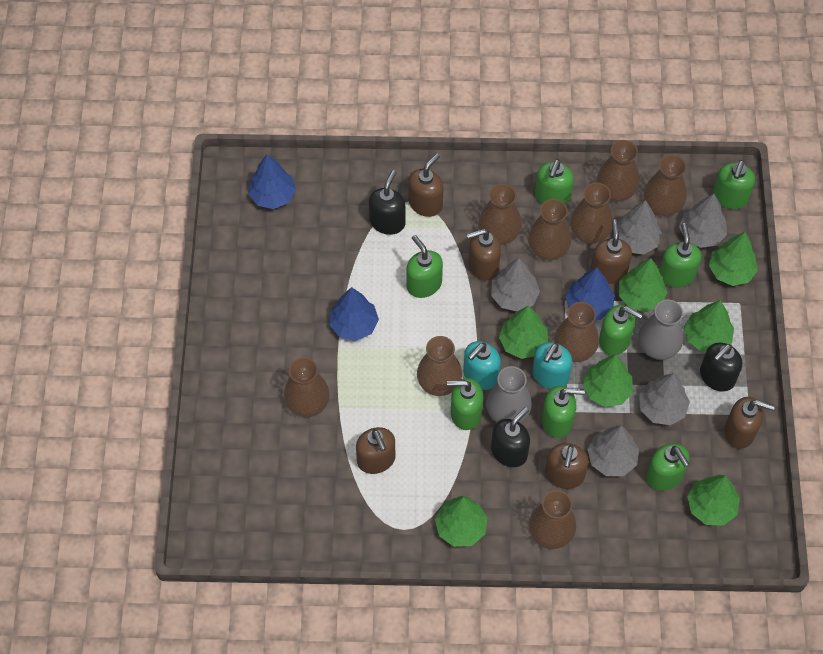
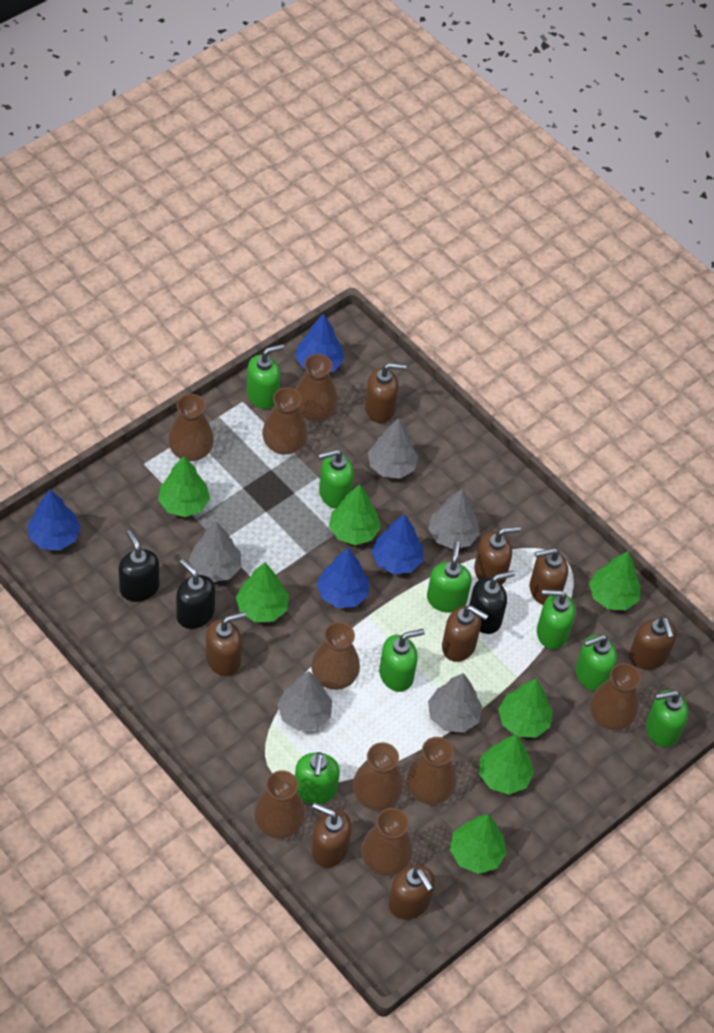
blue tree: 3 -> 4
brown soap dispenser: 6 -> 8
grey vase: 2 -> 0
turquoise soap dispenser: 2 -> 0

